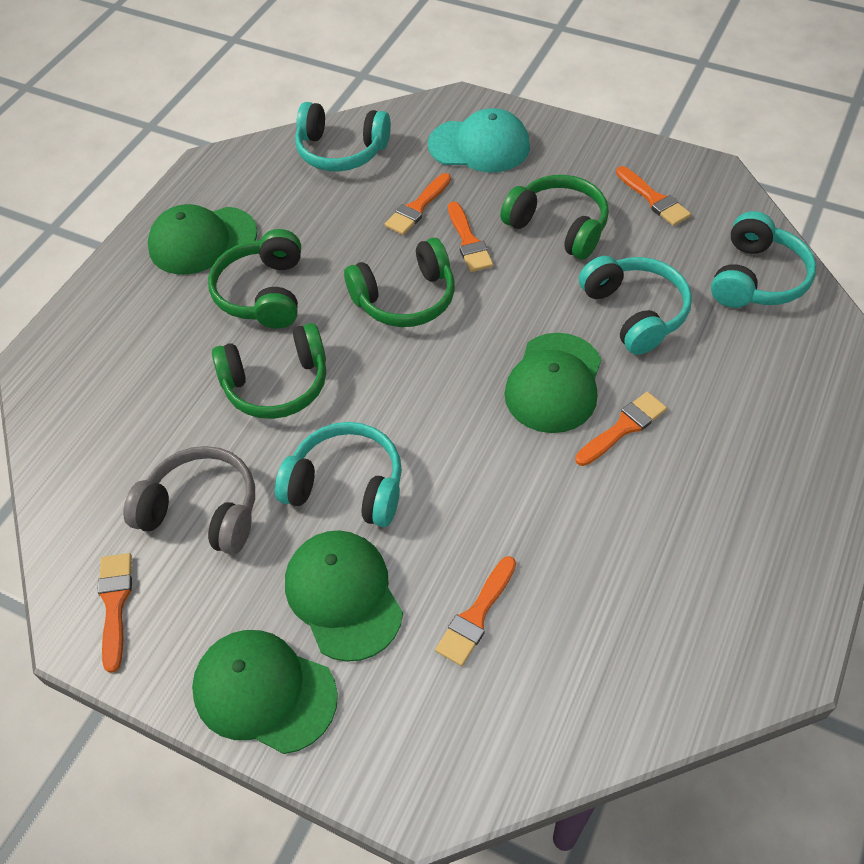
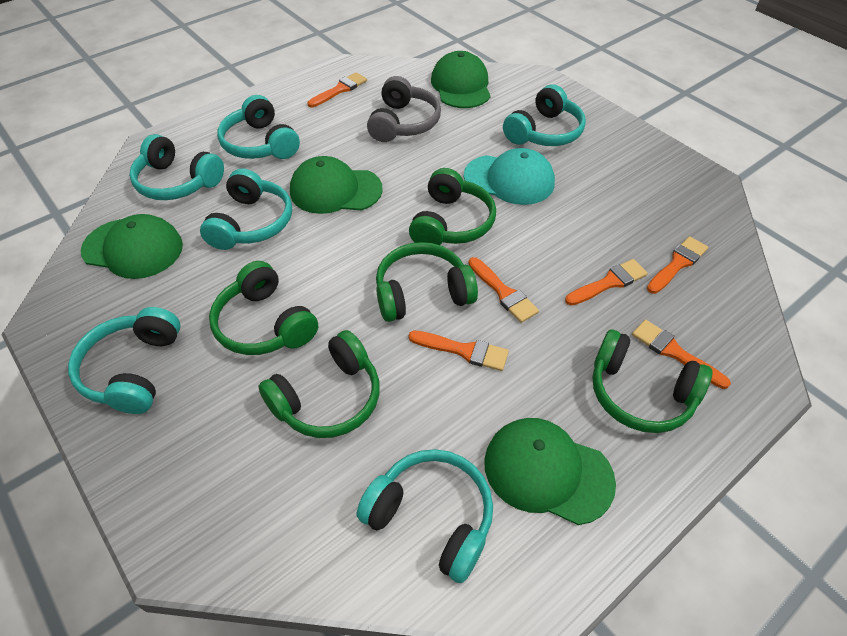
green headphones: 4 -> 5
turquoise headphones: 4 -> 6

